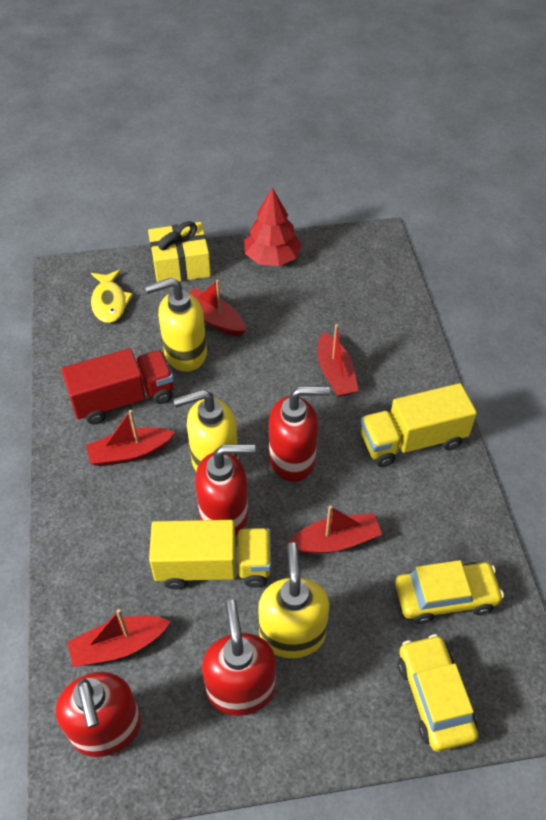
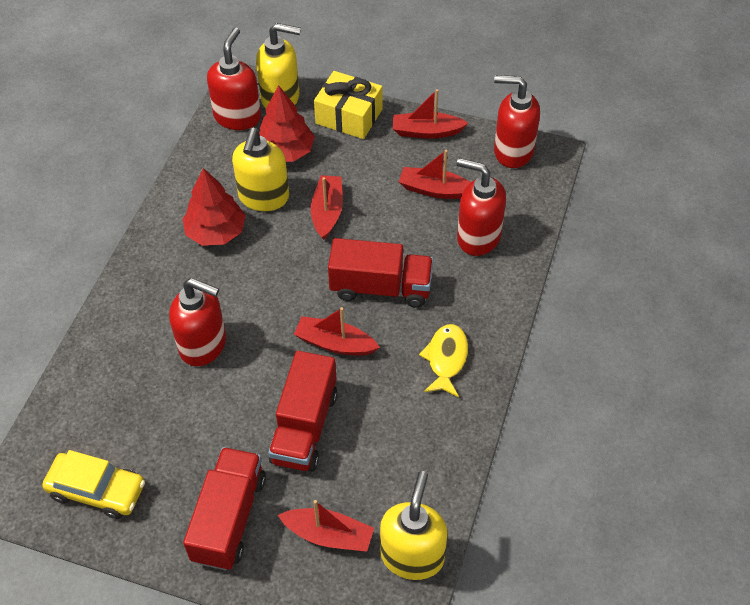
red tree: 1 -> 2
red truck: 1 -> 3
yellow car: 2 -> 1
yellow truck: 2 -> 0

